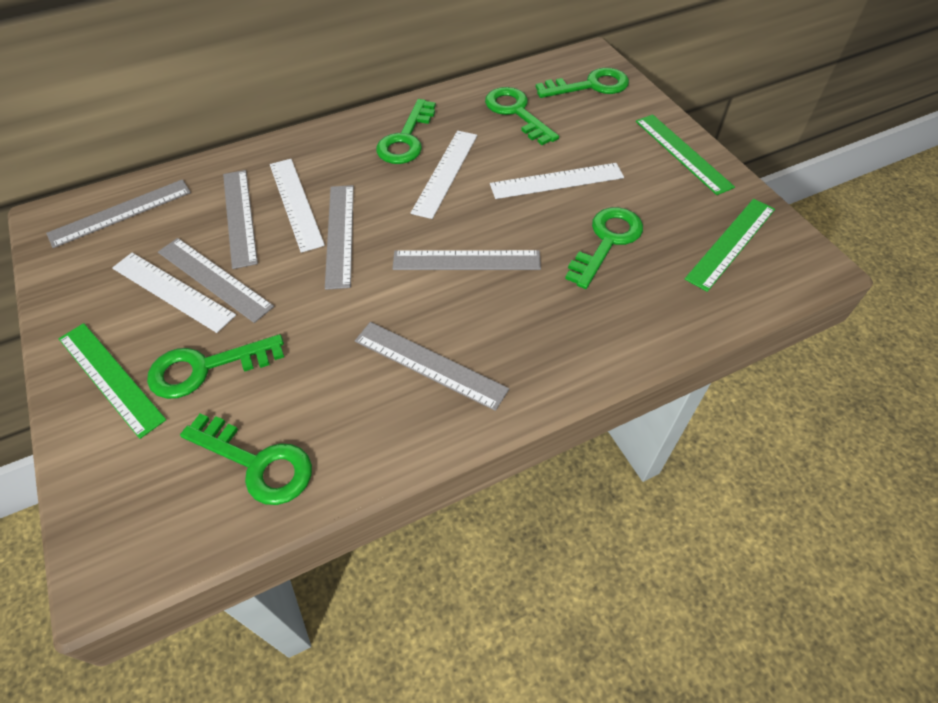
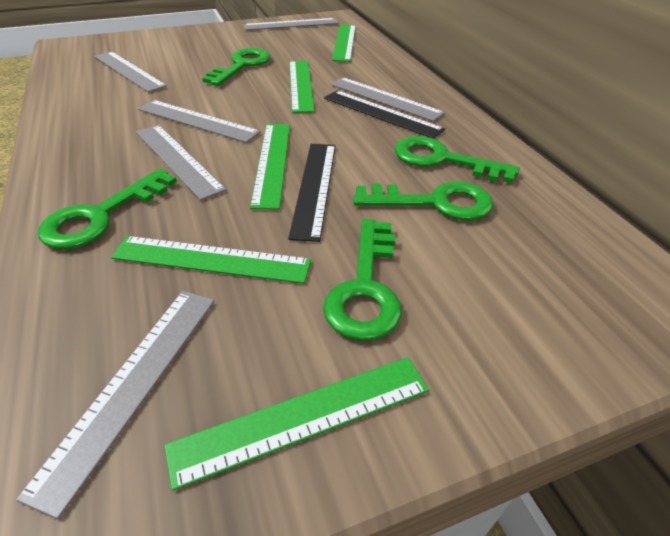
black ruler: 0 -> 2
green key: 6 -> 5
green ruler: 3 -> 5
white ruler: 4 -> 0

